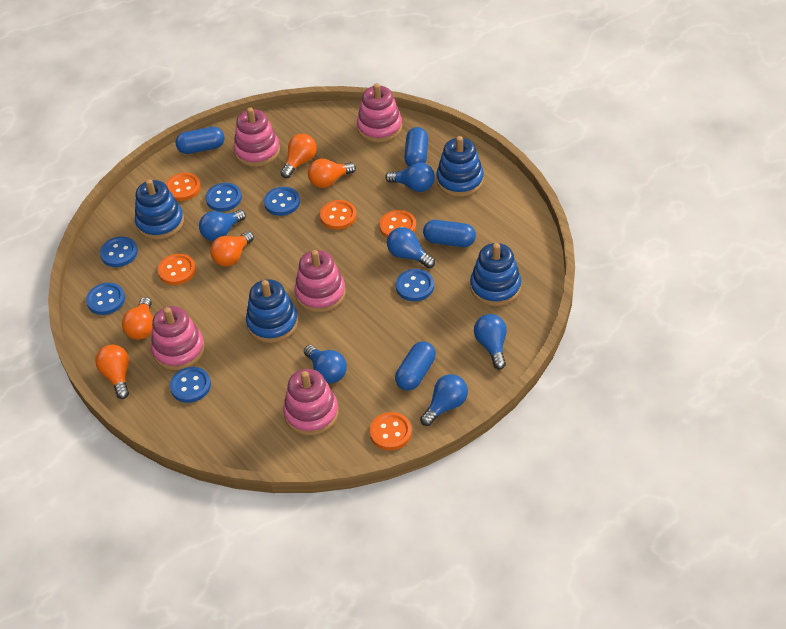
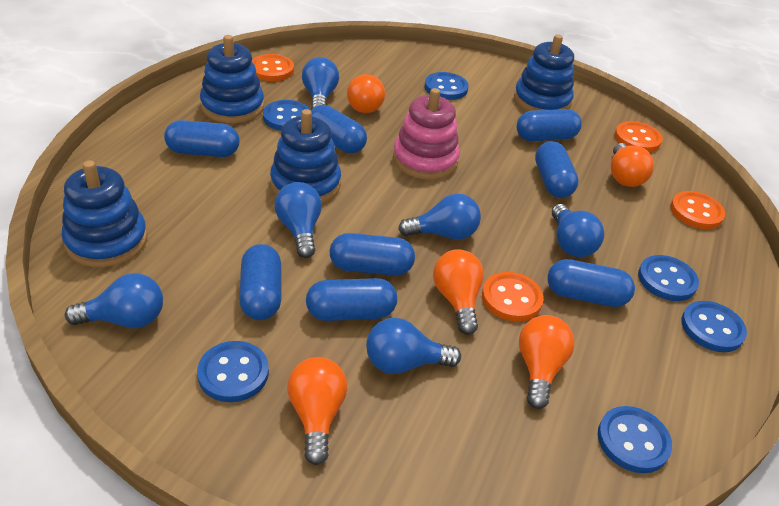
blue capsule: 4 -> 8
orange button: 5 -> 4
pink stacking toy: 5 -> 1

